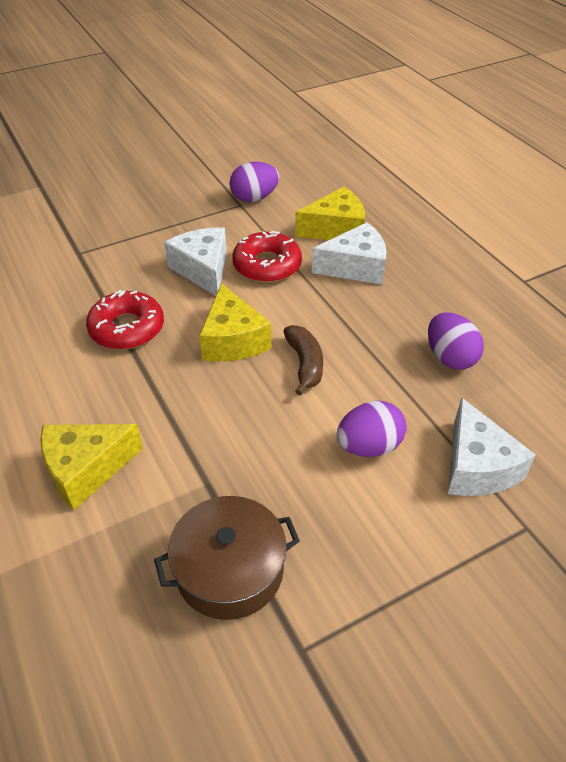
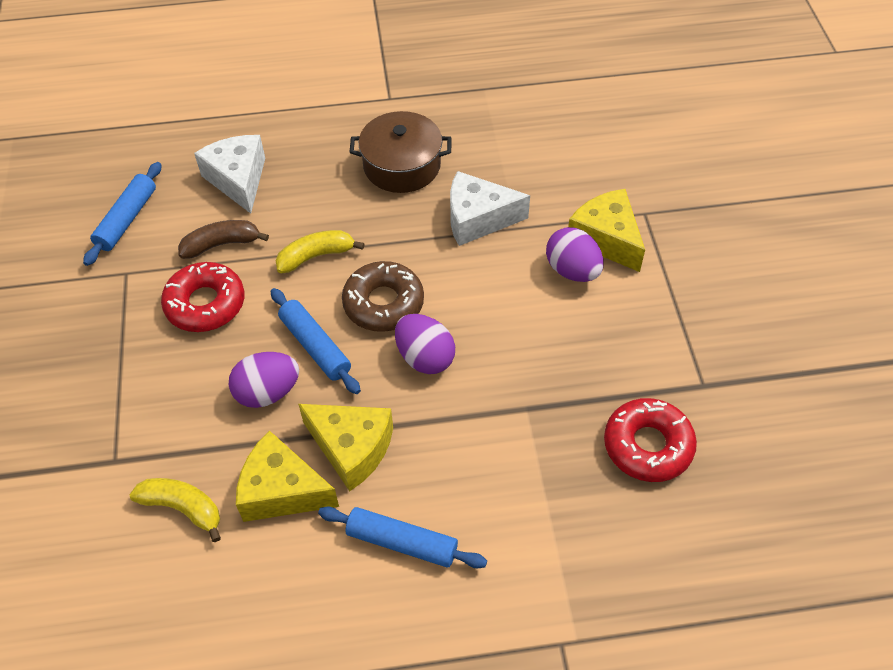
blue rolling pin: 0 -> 3
brown donut: 0 -> 1
white cheese: 3 -> 2
yellow banana: 0 -> 2

